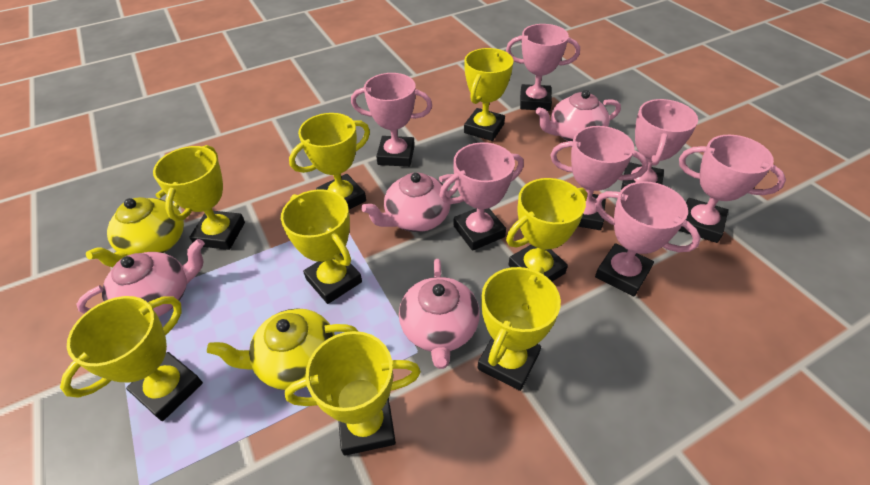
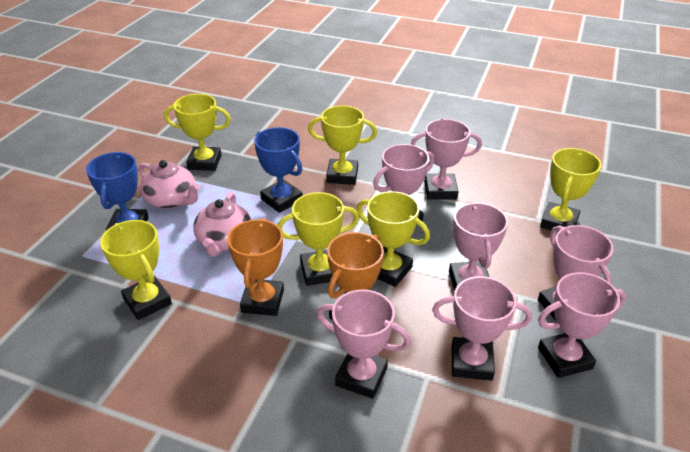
blue trophy: 0 -> 2
orange trophy: 0 -> 2
pink teapot: 4 -> 2
yellow teapot: 2 -> 0
yellow trophy: 8 -> 6

